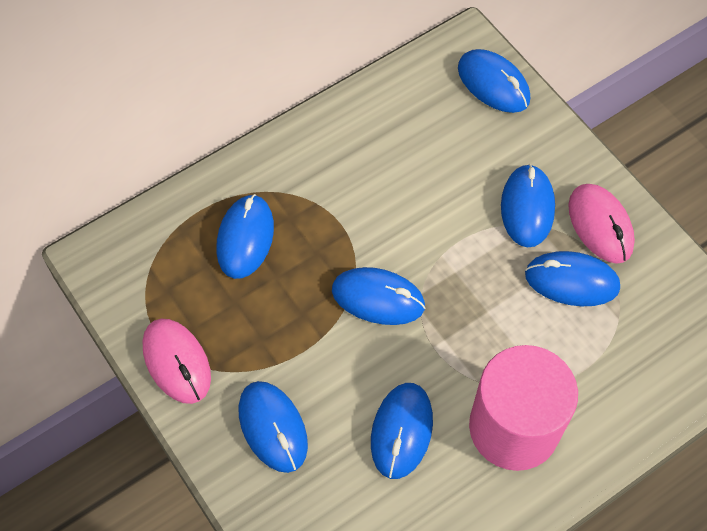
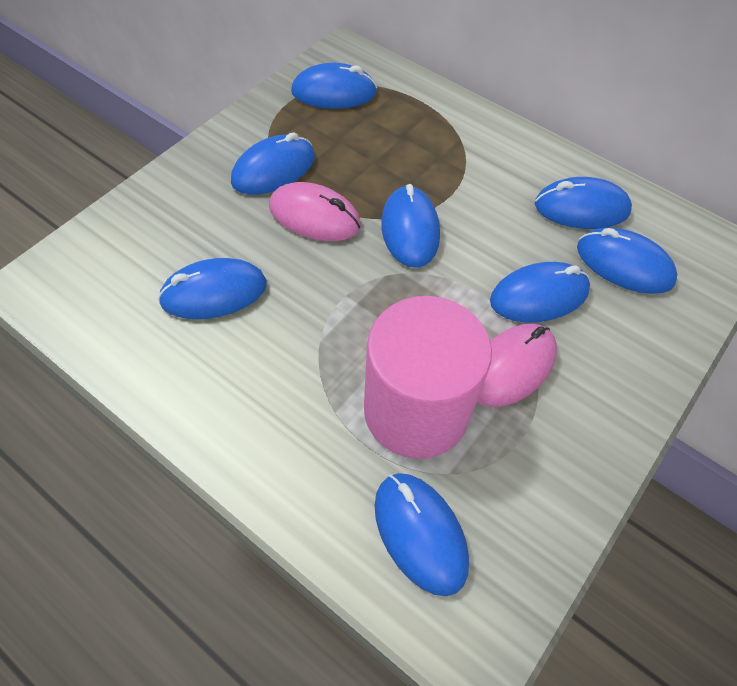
blue mouse: 7 -> 8

